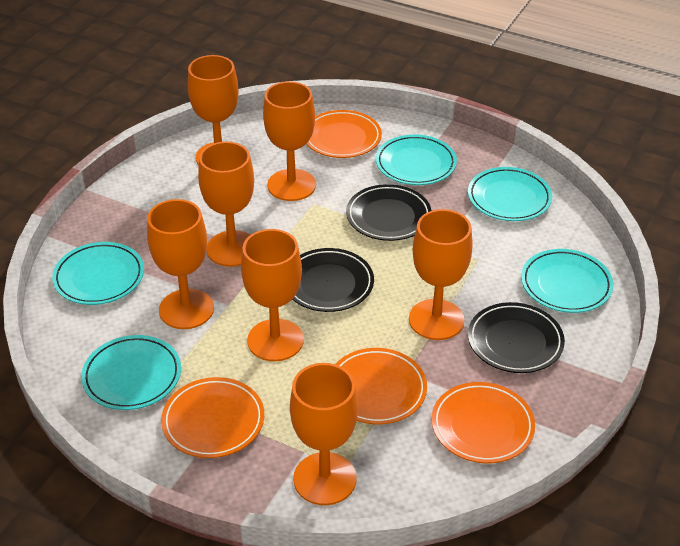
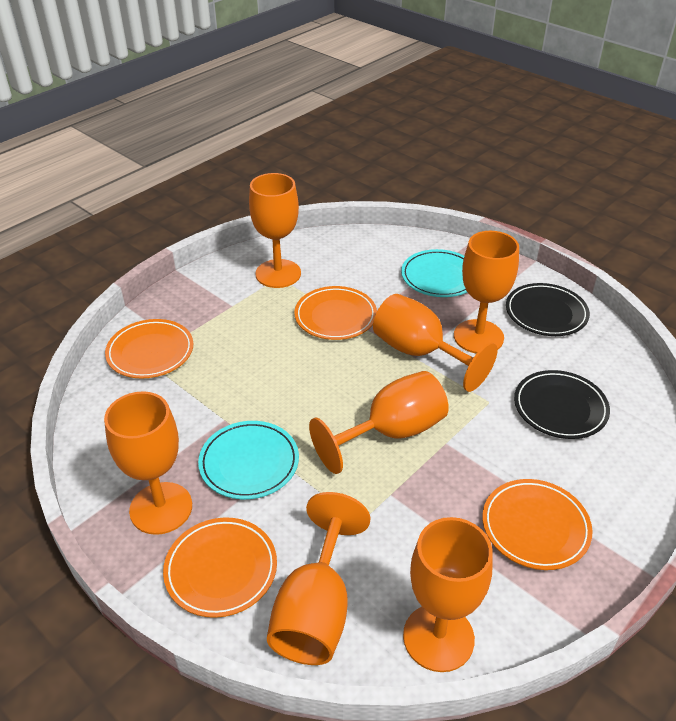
black plate: 3 -> 2
turquoise plate: 5 -> 2

